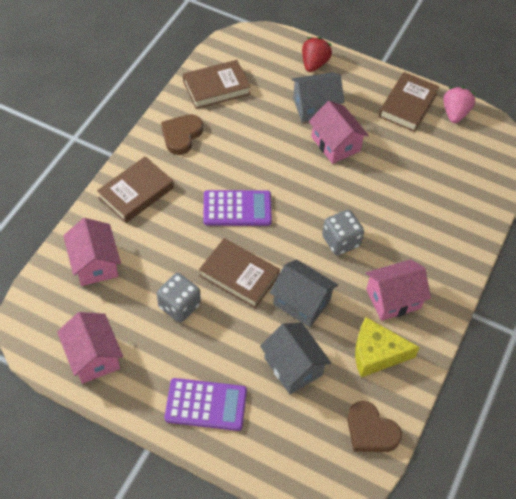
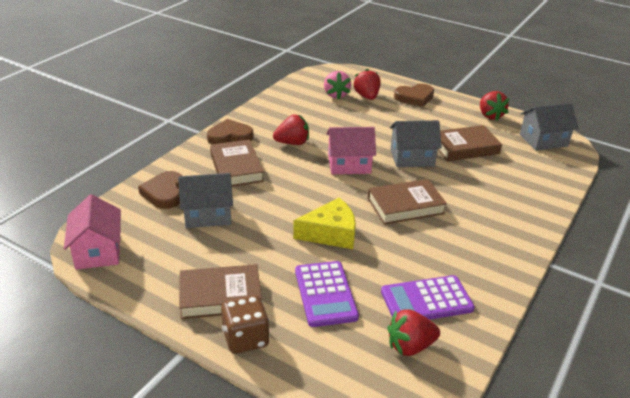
brown dice: 0 -> 1
brown heart: 2 -> 3
grey dice: 2 -> 0
pink house: 4 -> 2
red strawberry: 1 -> 4

